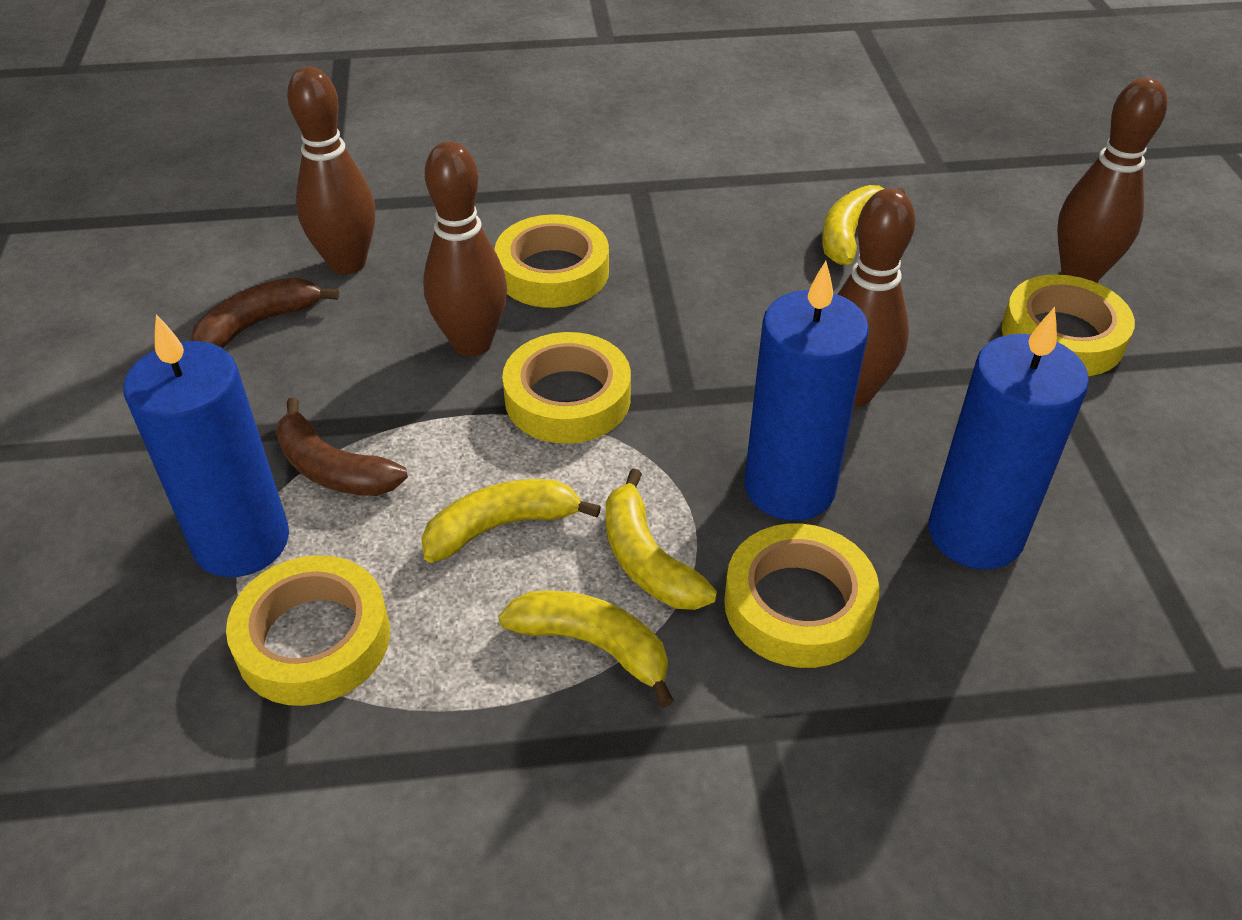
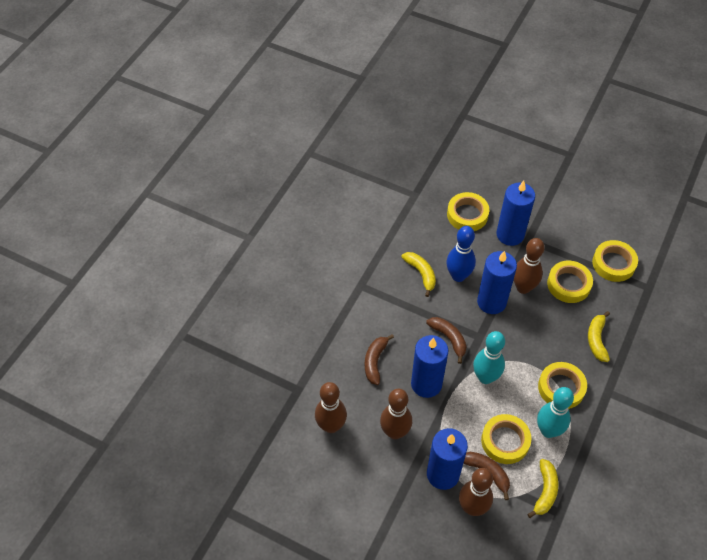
blue bowling pin: 0 -> 1
blue candle: 3 -> 4
brown banana: 2 -> 3
turquoise bowling pin: 0 -> 2
yellow banana: 4 -> 3

